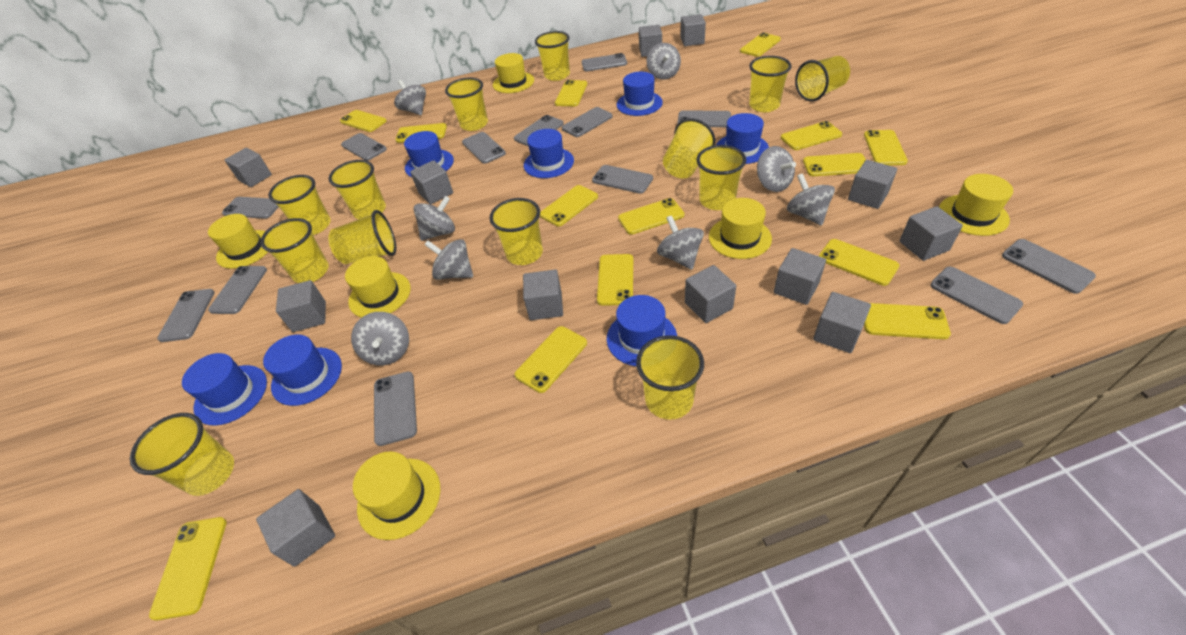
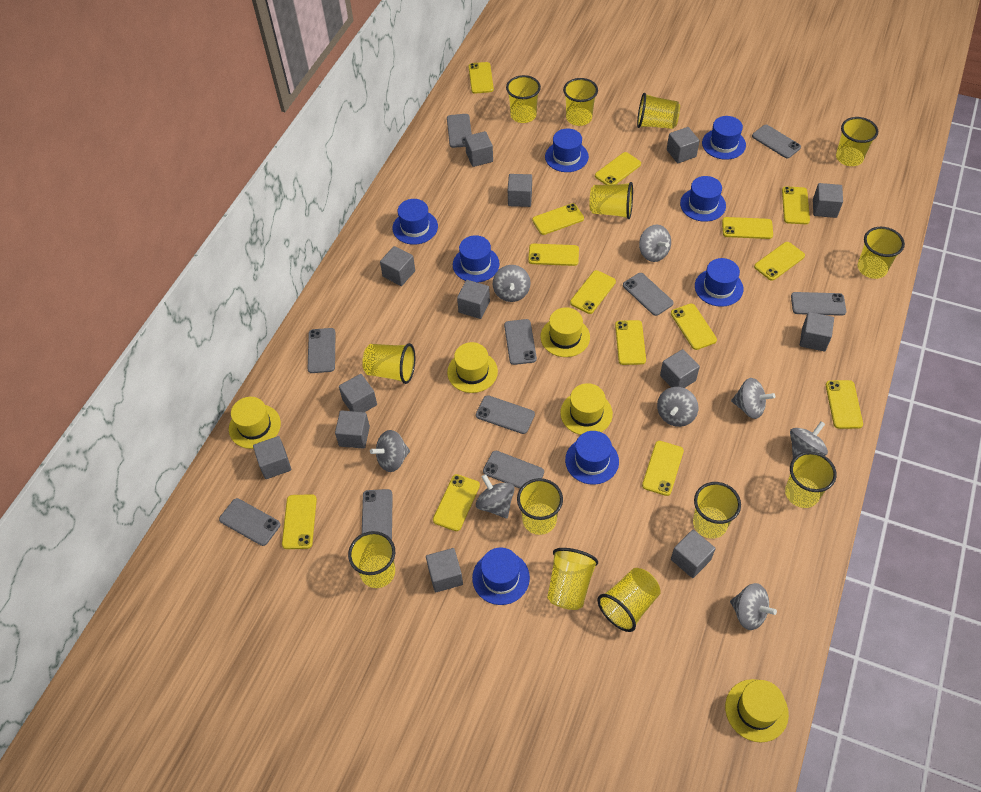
blue hat: 7 -> 8
grey cube: 12 -> 13
grey phone: 13 -> 10
yellow hat: 6 -> 5

